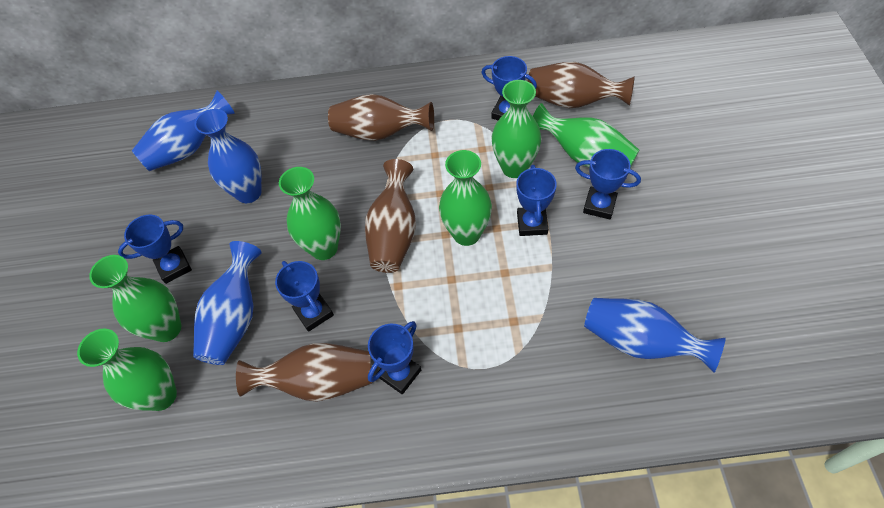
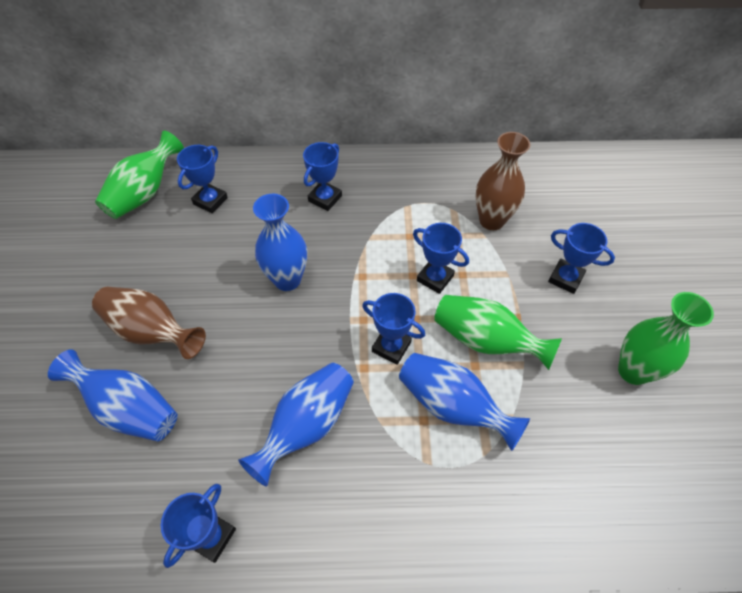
brown vase: 4 -> 2
green vase: 6 -> 3

